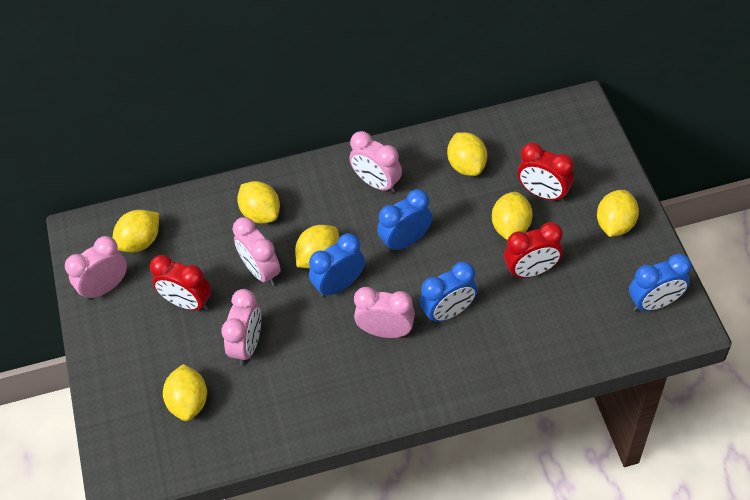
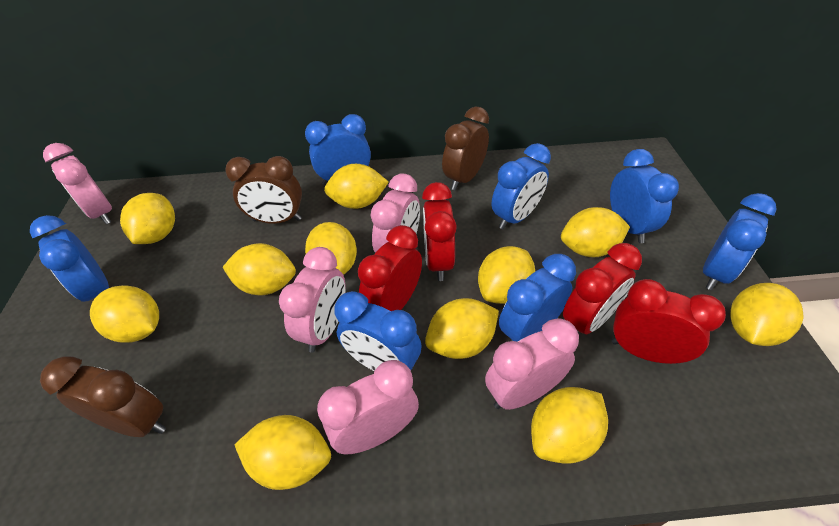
blue clock: 4 -> 7
brown clock: 0 -> 3
red clock: 3 -> 4
yellow lemon: 7 -> 11

